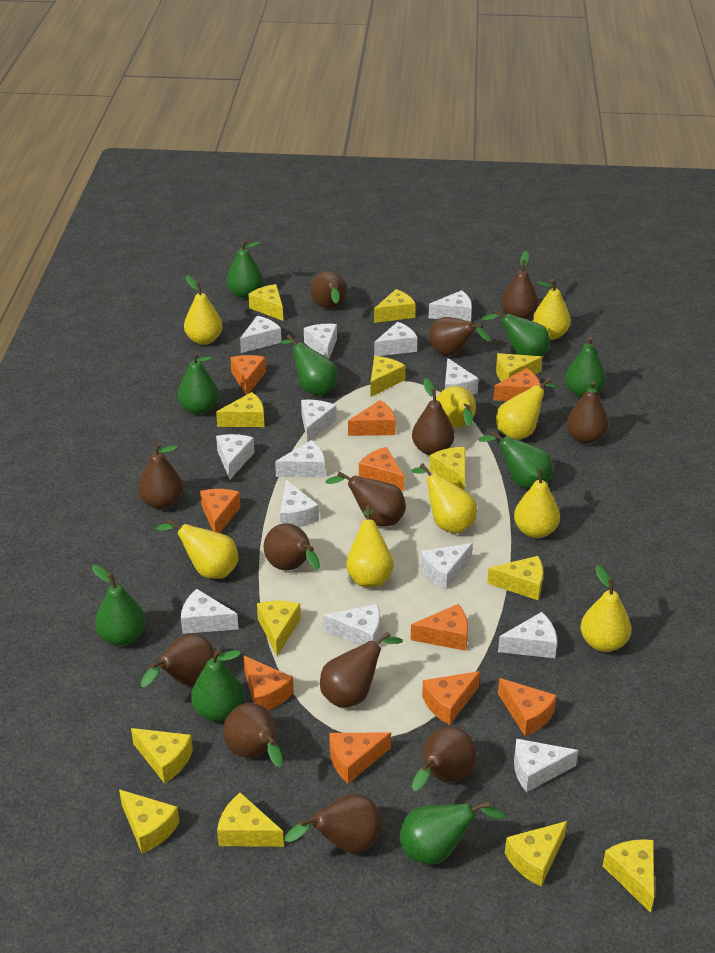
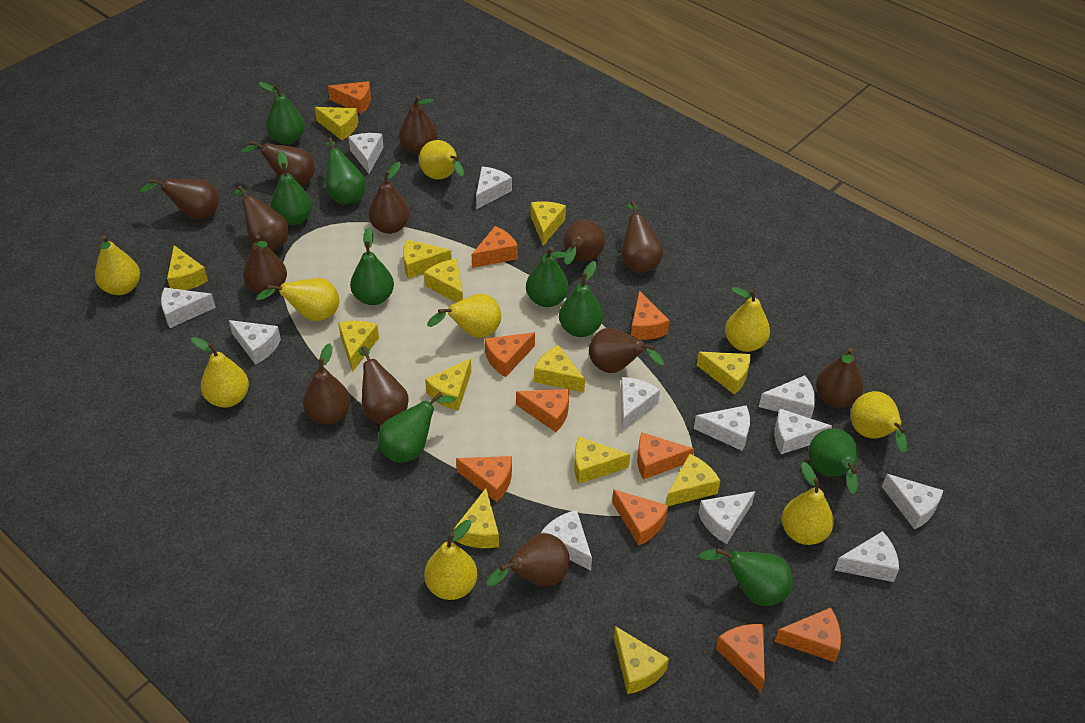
white cheese: 14 -> 12

